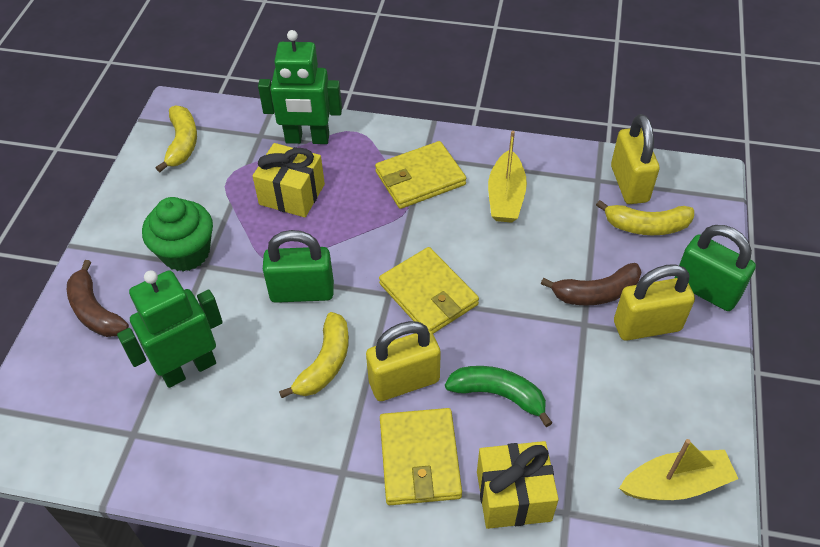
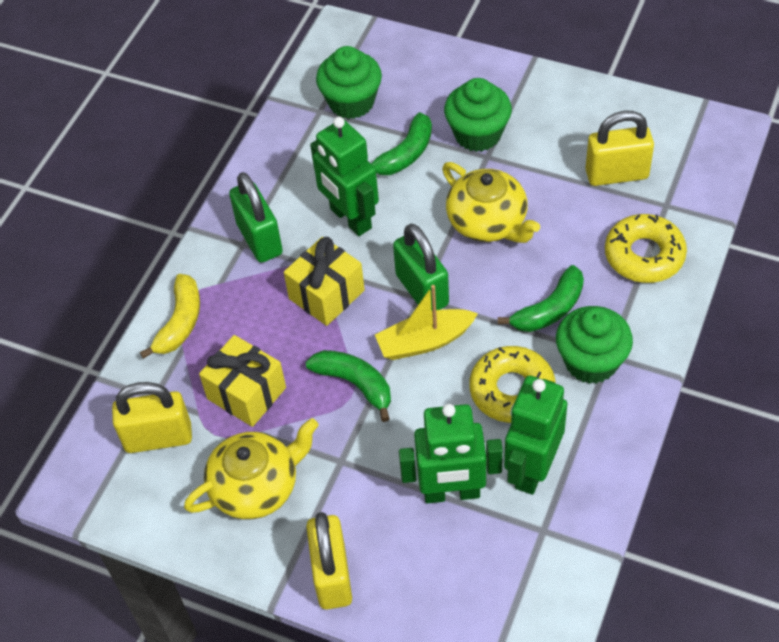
brown banana: 2 -> 0
green banana: 1 -> 3
green cupcake: 1 -> 3
green robot: 2 -> 3
yellow banana: 3 -> 1
yellow boat: 2 -> 1
yellow donut: 0 -> 2
yellow teapot: 0 -> 2
yellow wallet: 3 -> 0

